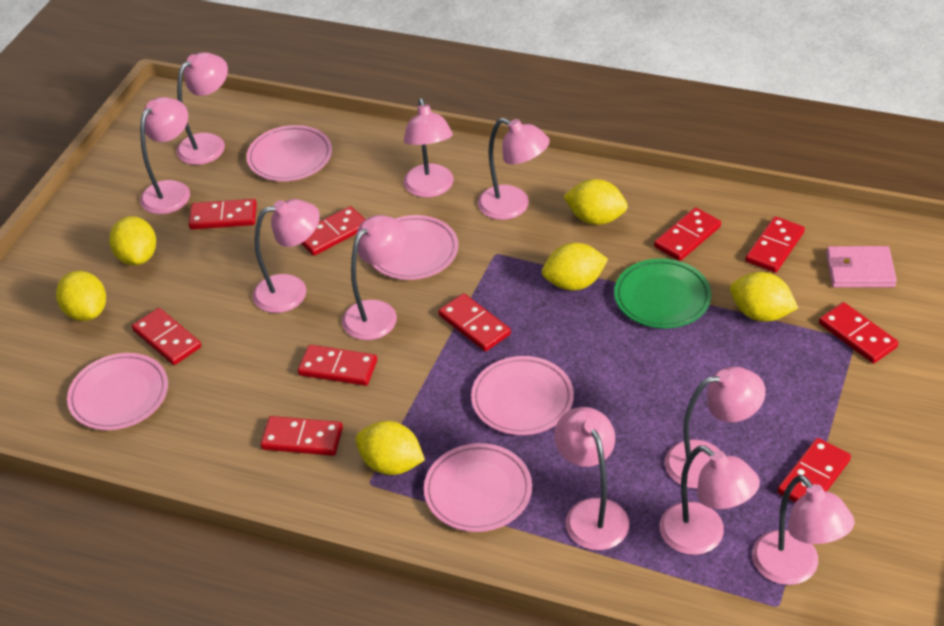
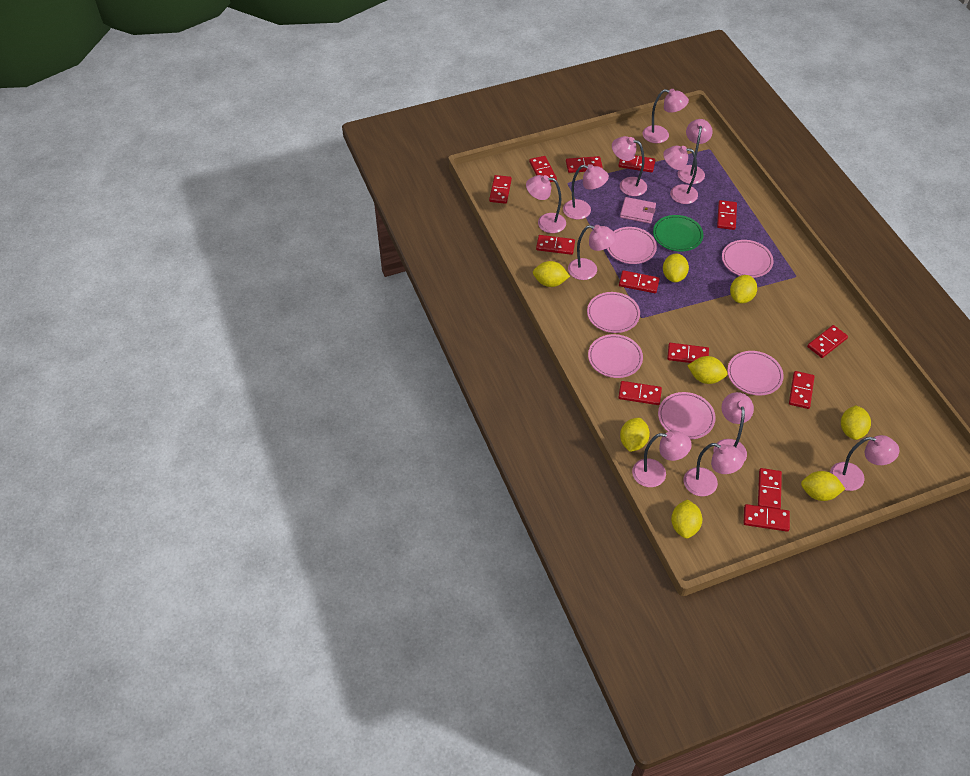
pink lamp: 10 -> 11
pink plate: 5 -> 6
red domino: 10 -> 13
yellow lemon: 6 -> 8

